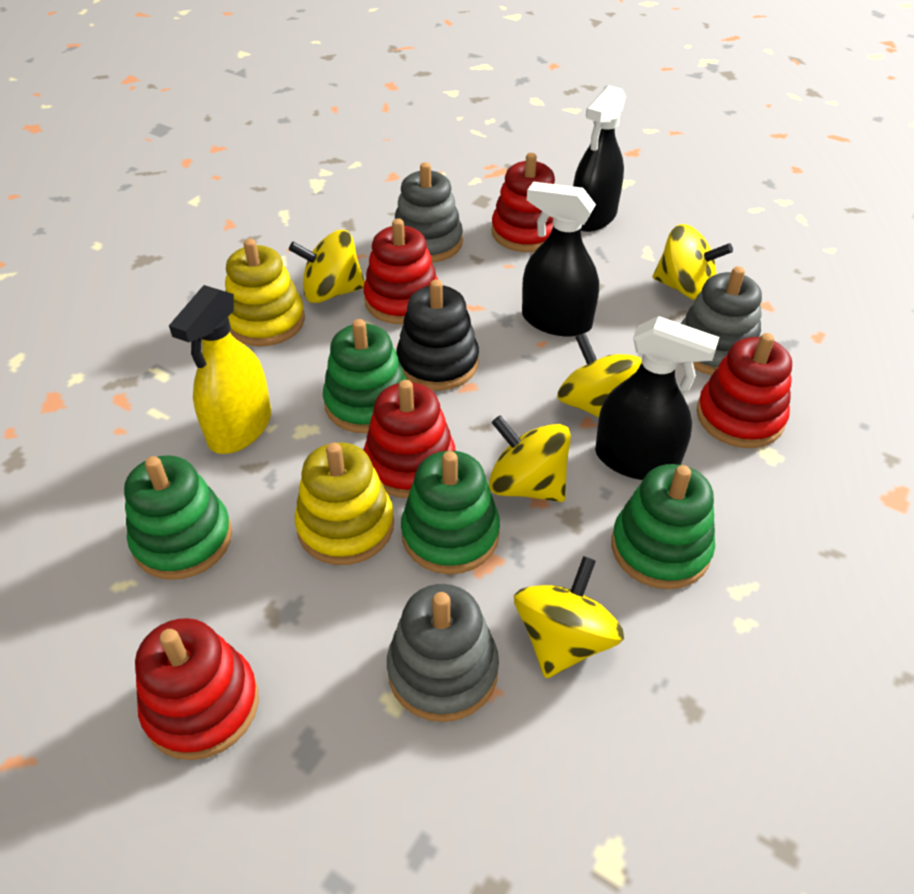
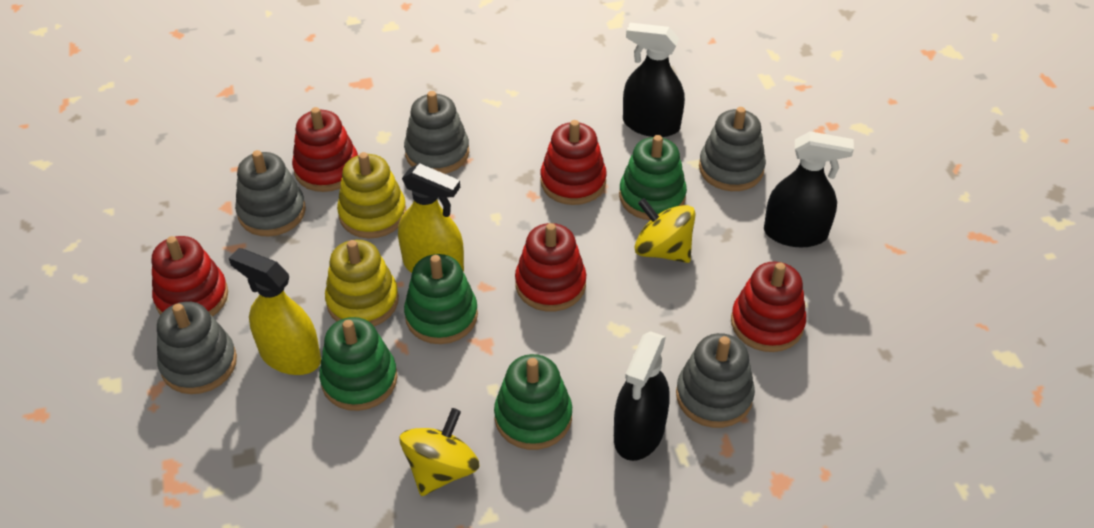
black stacking toy: 1 -> 0
grey stacking toy: 3 -> 5
yellow spinning top: 5 -> 2
yellow spray bottle: 1 -> 2

